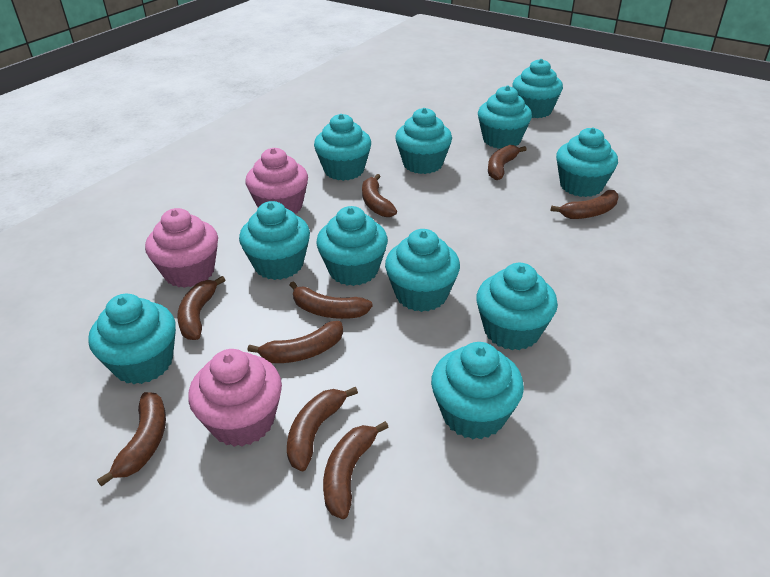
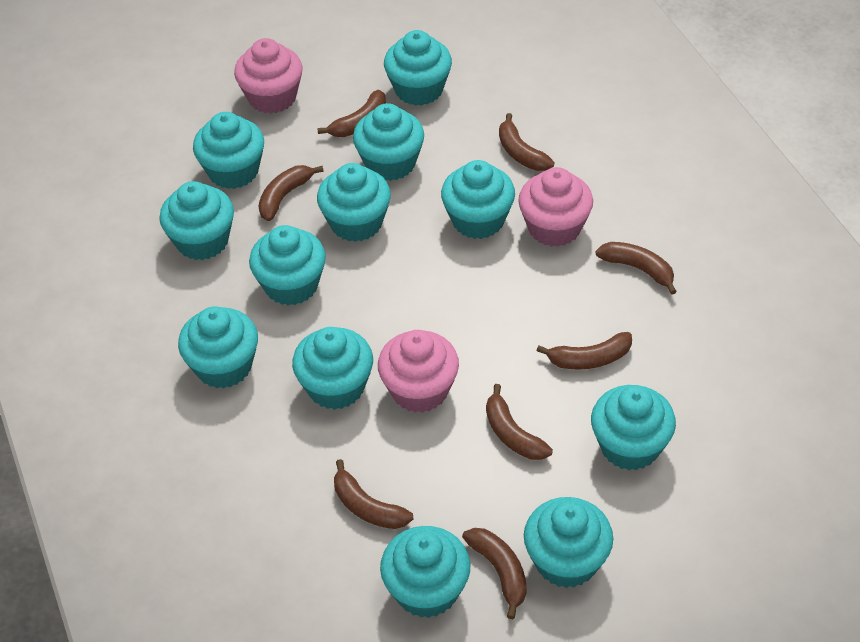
brown banana: 9 -> 8
turquoise cupcake: 11 -> 12

